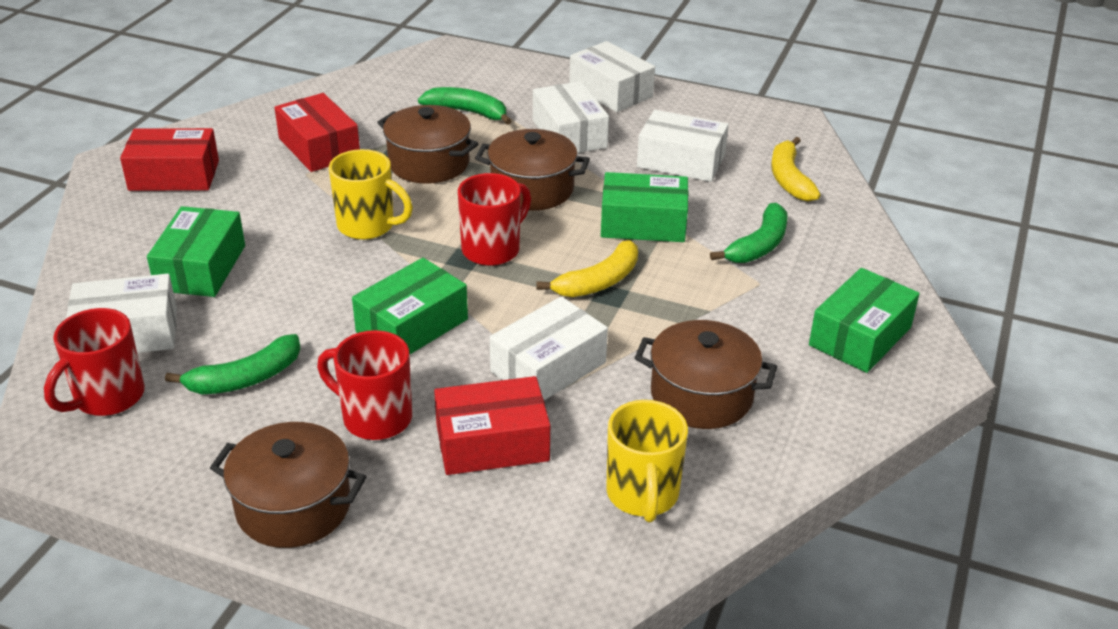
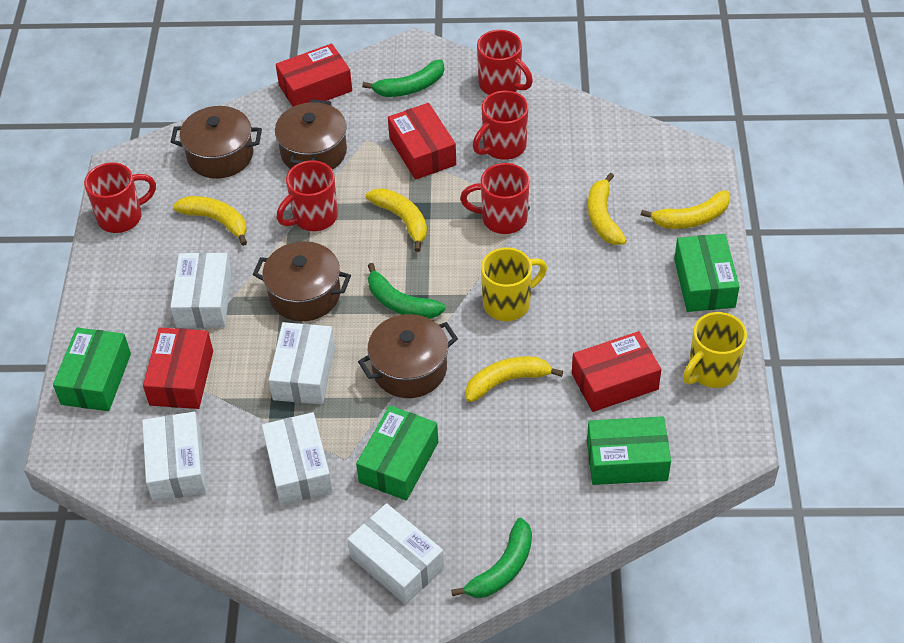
red box: 3 -> 4
red mug: 3 -> 5
yellow banana: 2 -> 5

